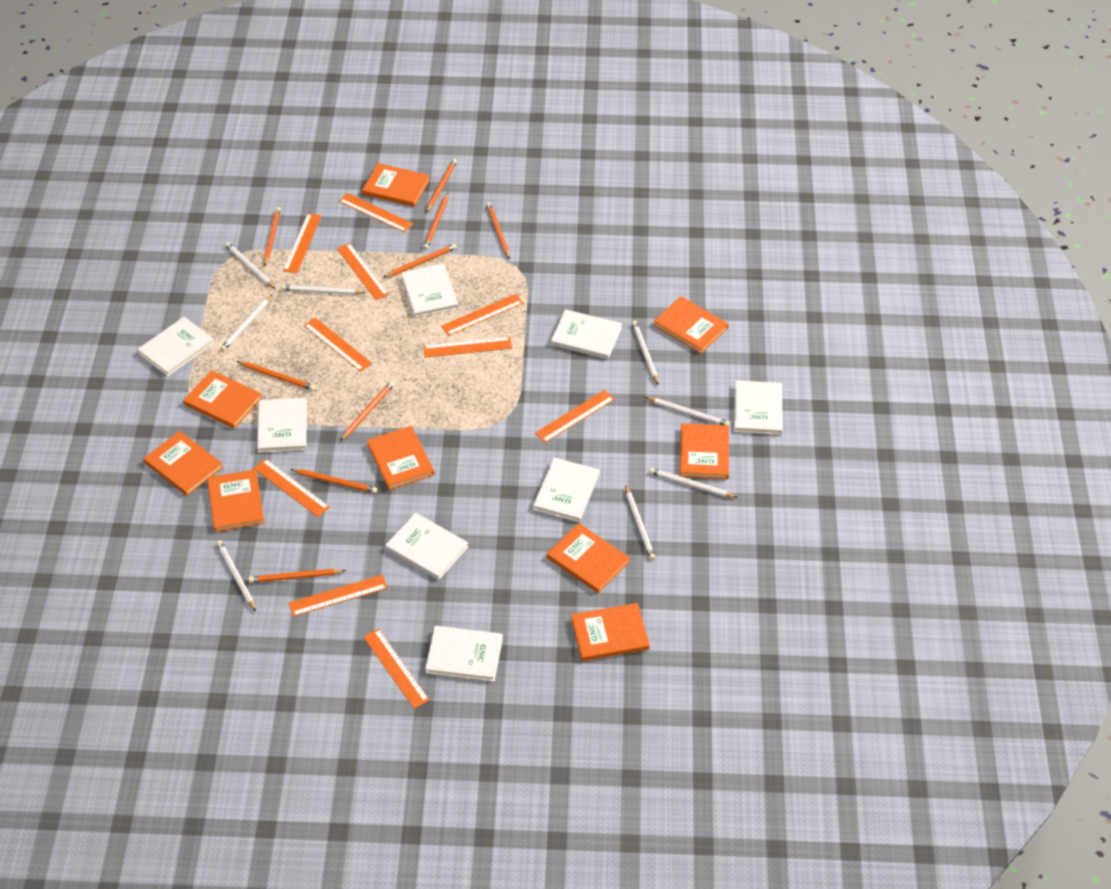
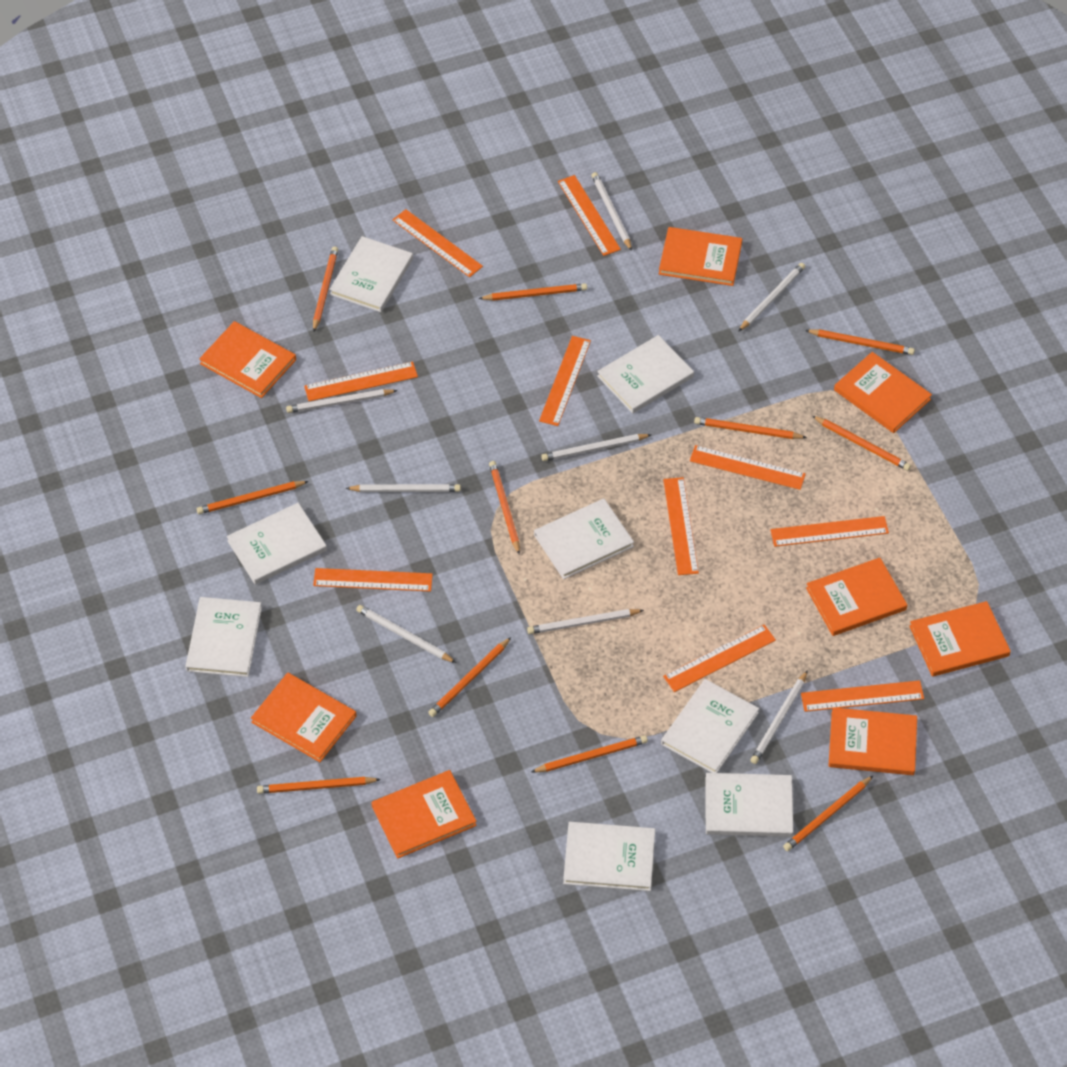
orange book: 9 -> 8
orange pencil: 9 -> 11

